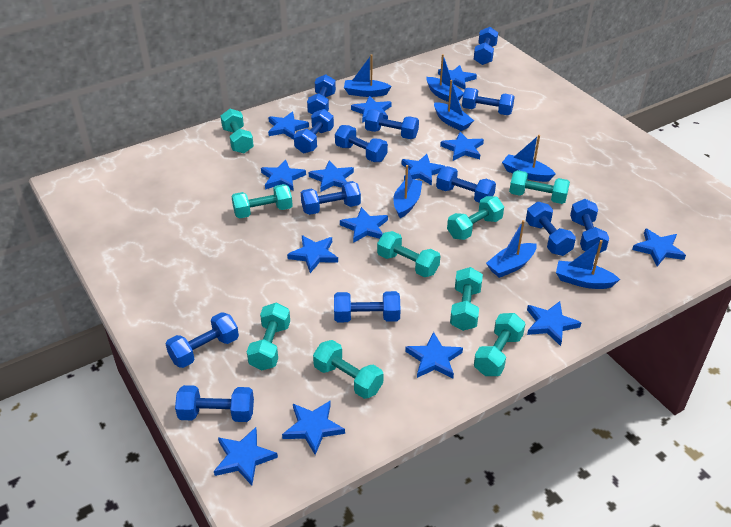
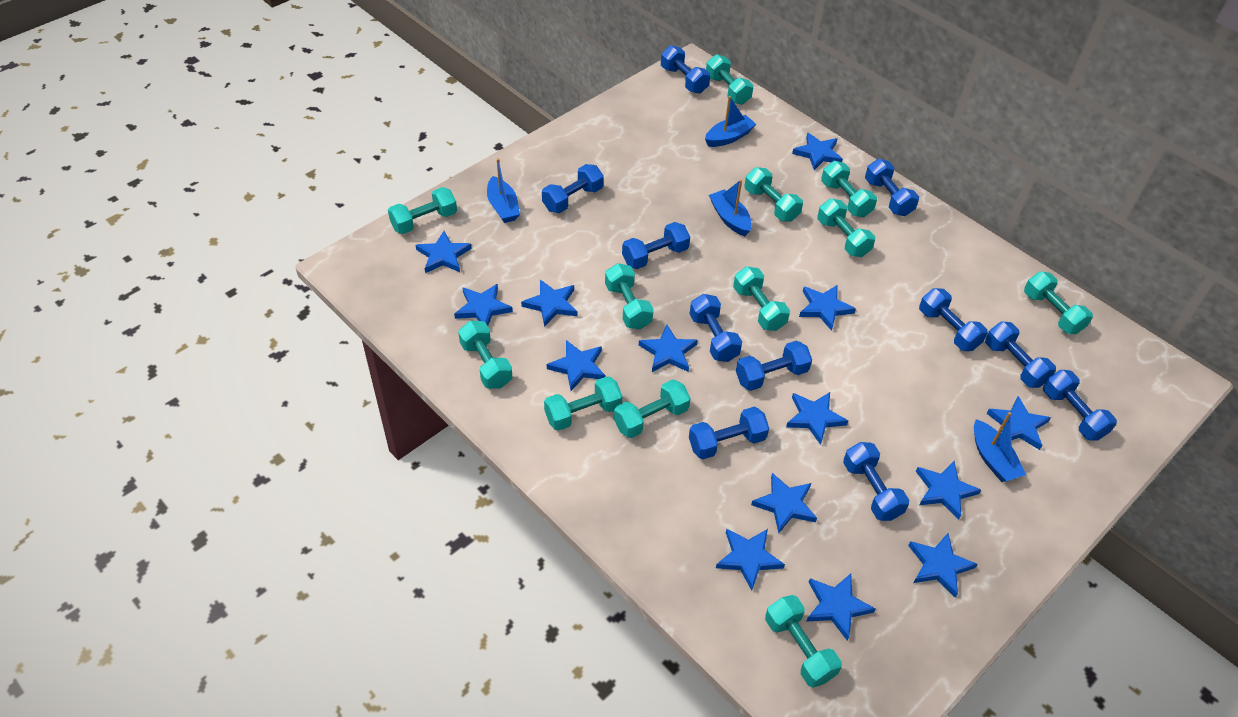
blue boat: 7 -> 4
blue dumbbell: 13 -> 11
turquoise dumbbell: 9 -> 12

